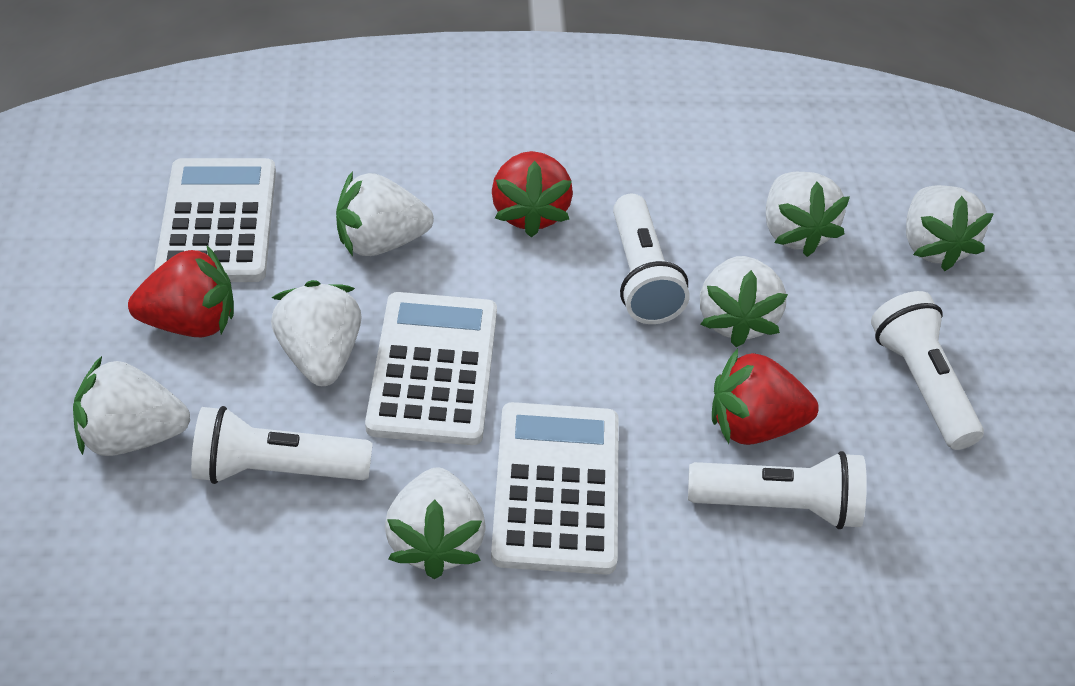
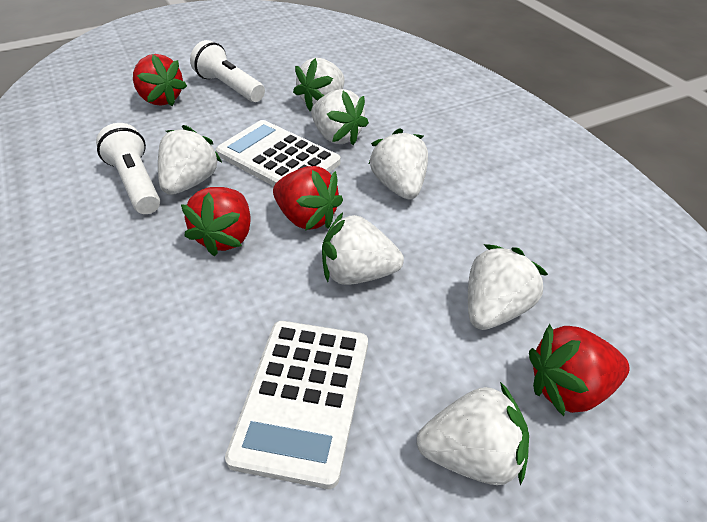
red strawberry: 3 -> 4
white calculator: 3 -> 2
white flashlight: 4 -> 2

